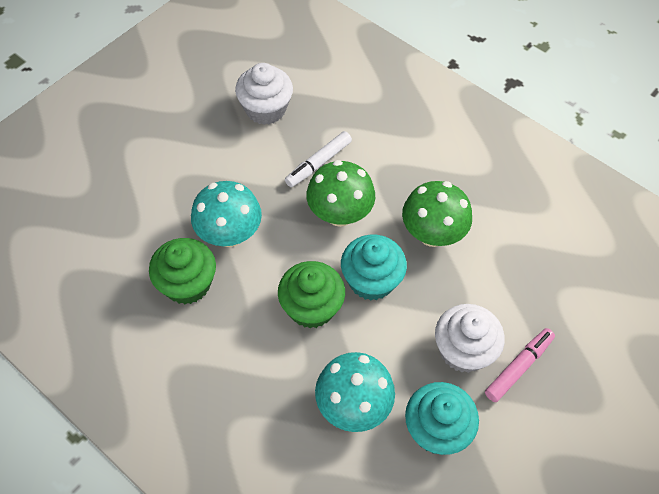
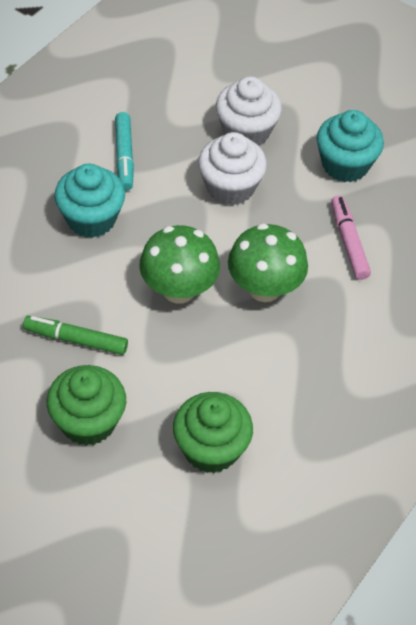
green marker: 0 -> 1
turquoise marker: 0 -> 1
turquoise mushroom: 2 -> 0
white marker: 1 -> 0

